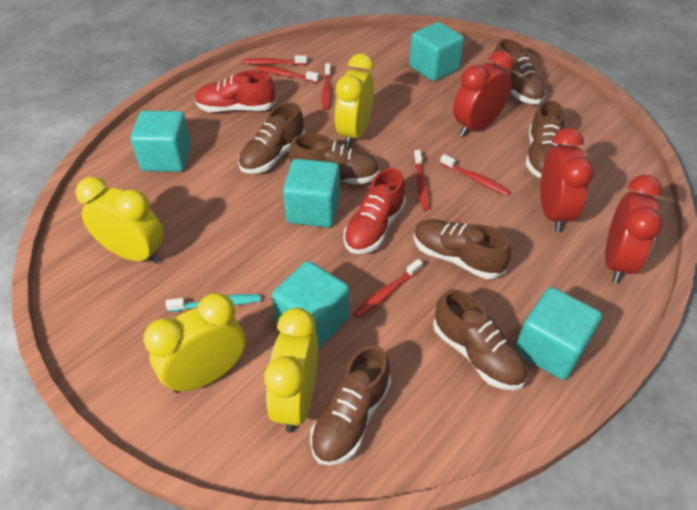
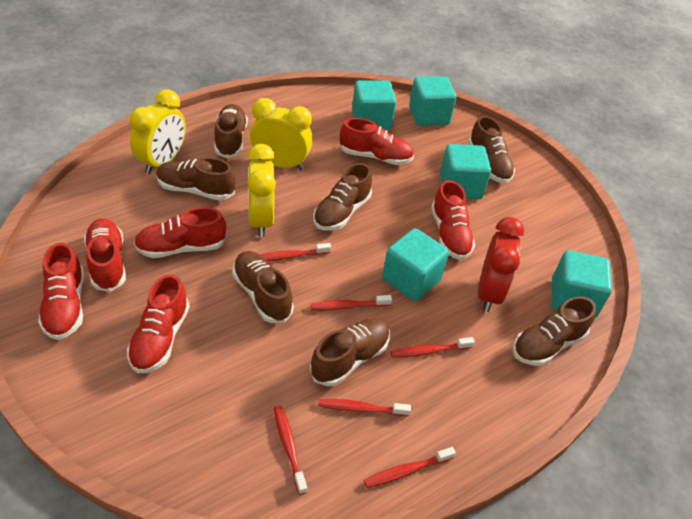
red clock: 3 -> 1
red shoe: 2 -> 6
turquoise toothbrush: 1 -> 0
yellow clock: 4 -> 3

